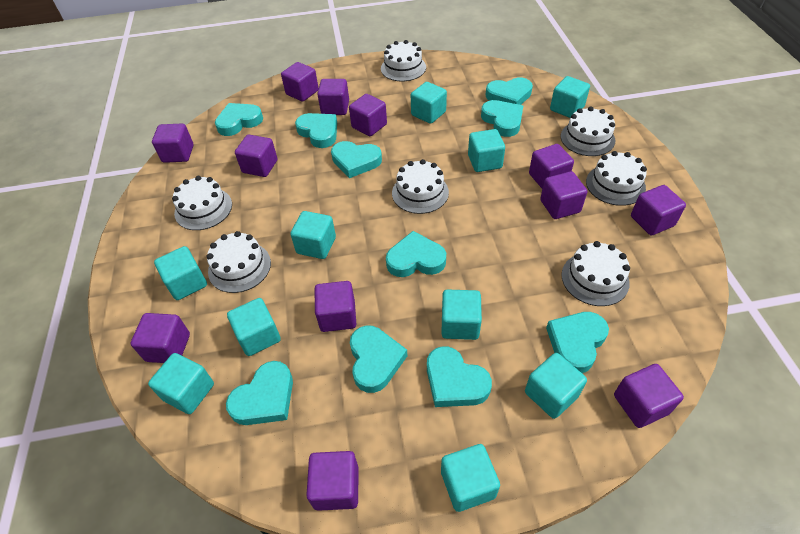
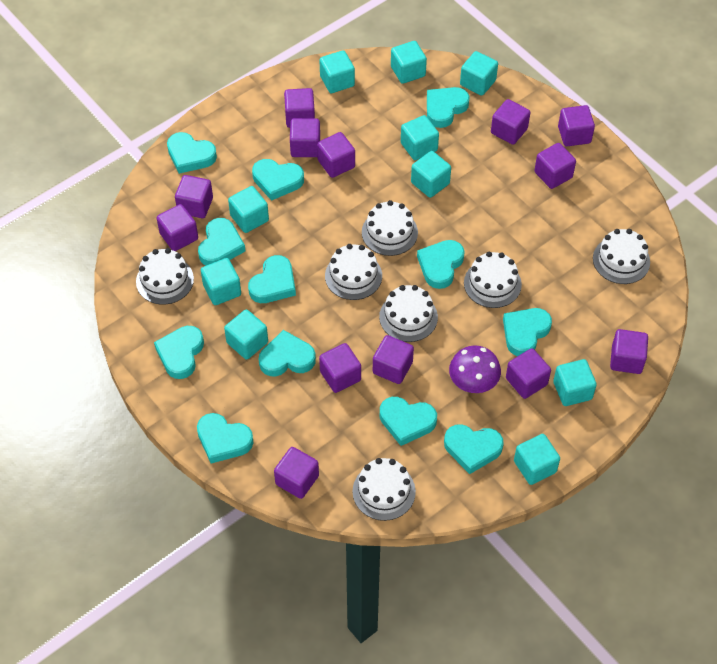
purple cube: 12 -> 13
purple mushroom: 0 -> 1
turquoise heart: 10 -> 12

